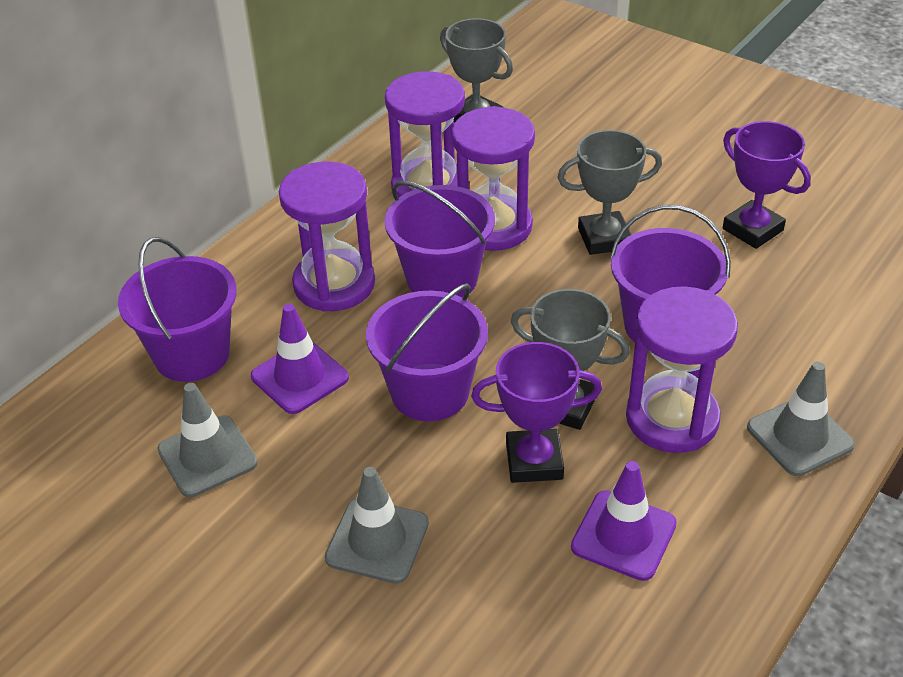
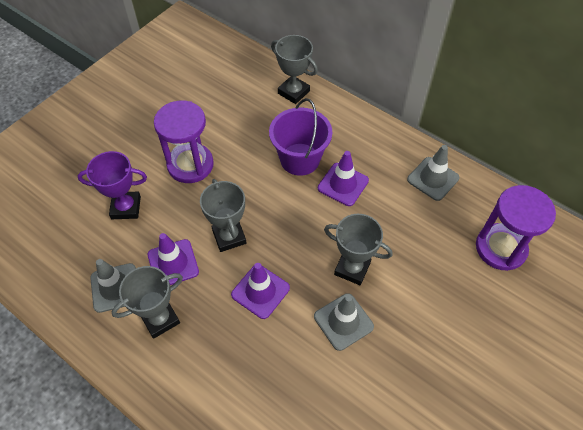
grey trophy: 3 -> 4
purple bucket: 4 -> 1
purple hourglass: 4 -> 2
purple traffic cone: 2 -> 3
purple trophy: 2 -> 1

